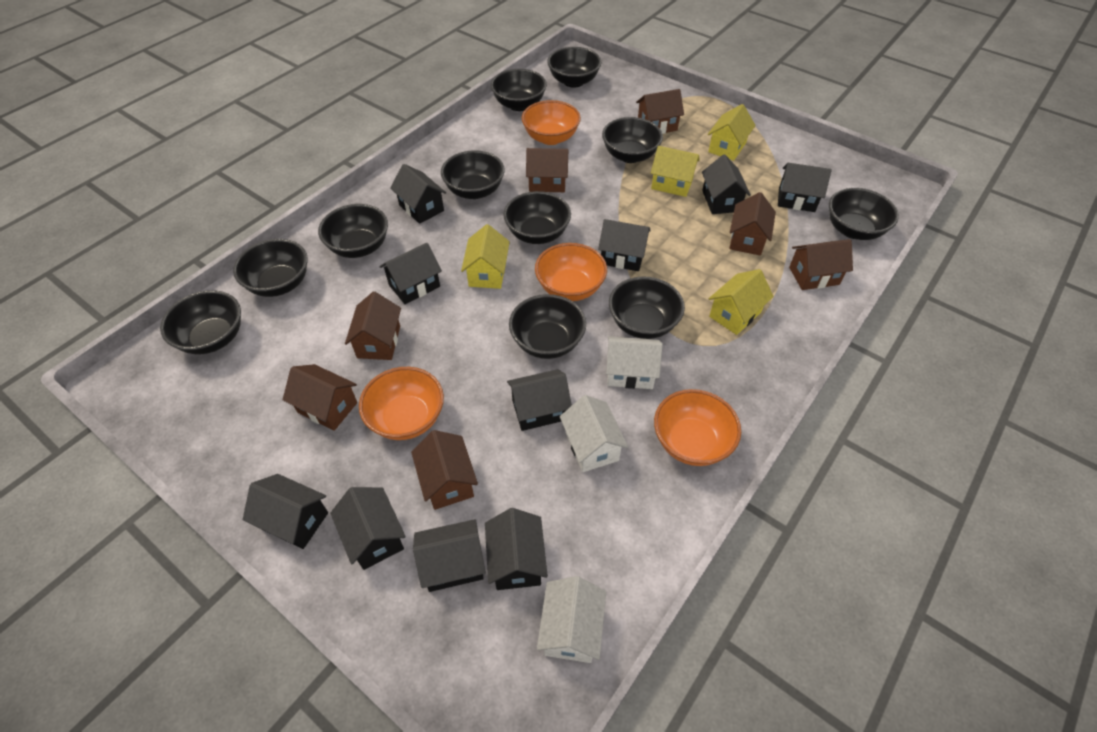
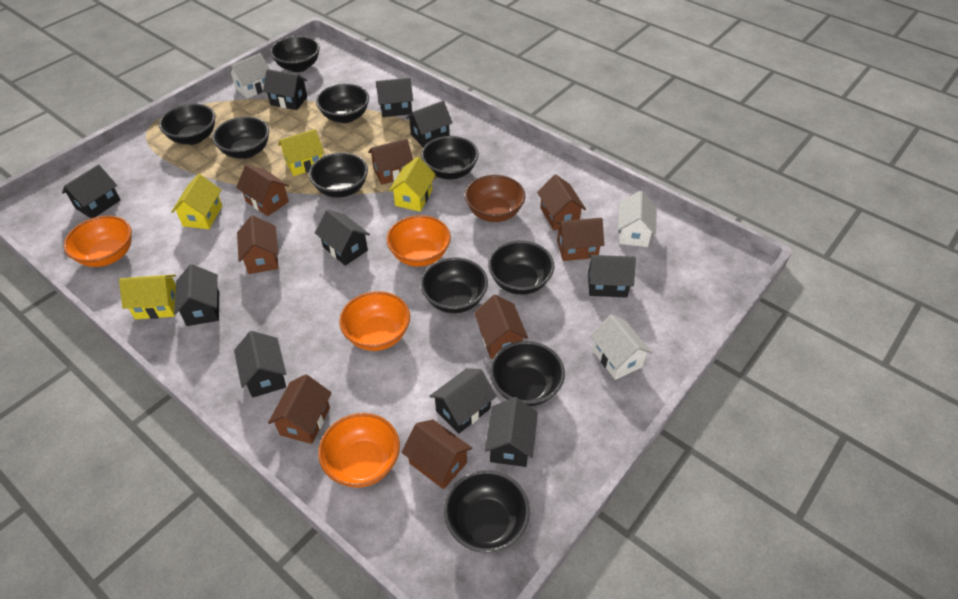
black bowl: 11 -> 10
brown bowl: 0 -> 1
brown house: 7 -> 8

